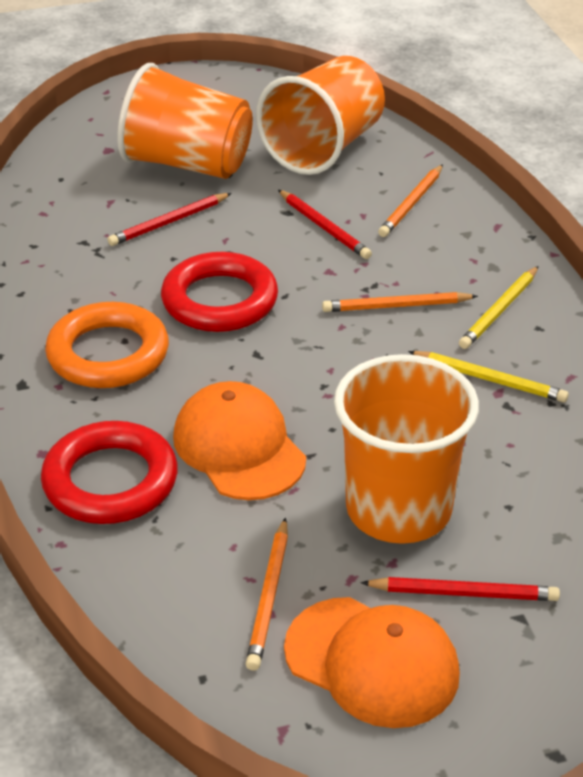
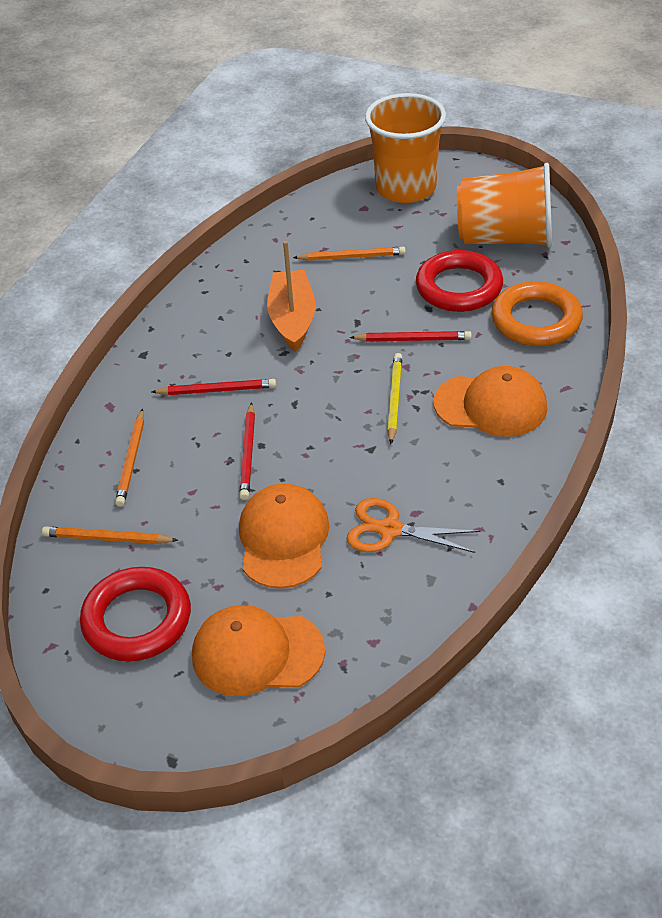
orange boat: 0 -> 1
orange cap: 2 -> 3
orange cup: 3 -> 2
orange scissors: 0 -> 1
yellow pencil: 2 -> 1

